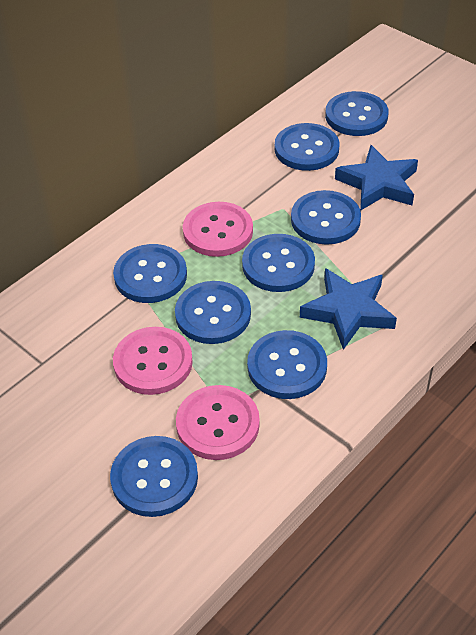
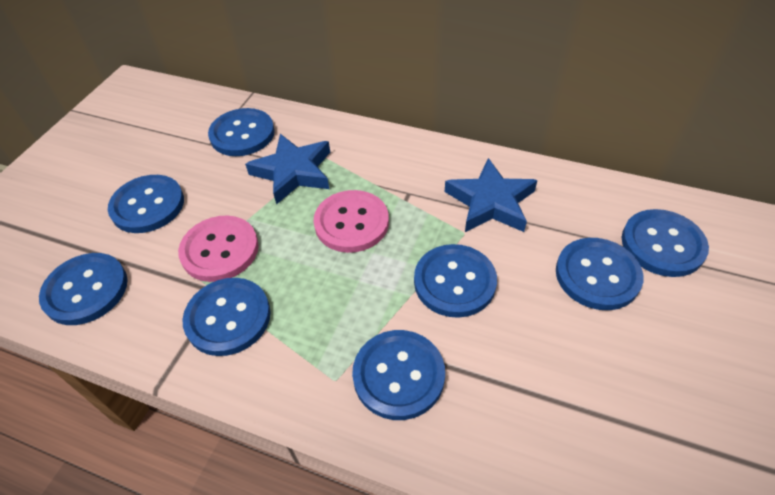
pink button: 3 -> 2

